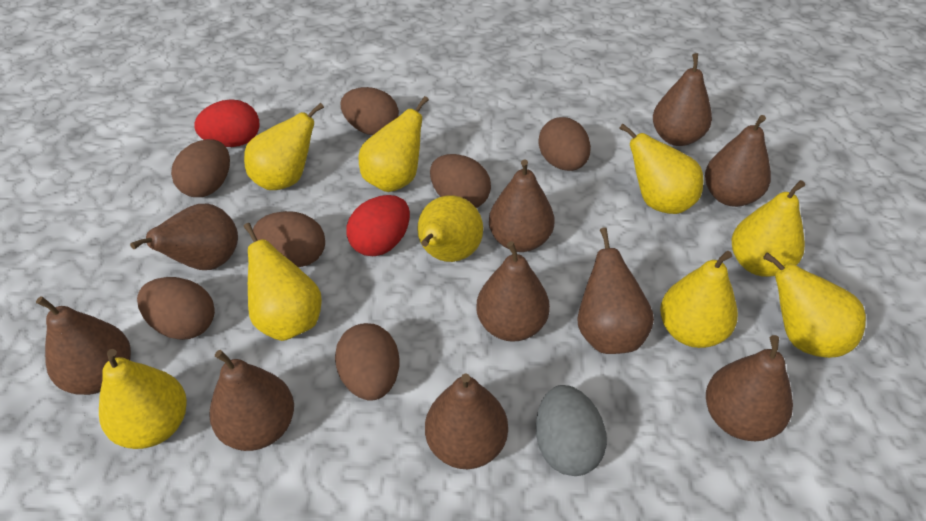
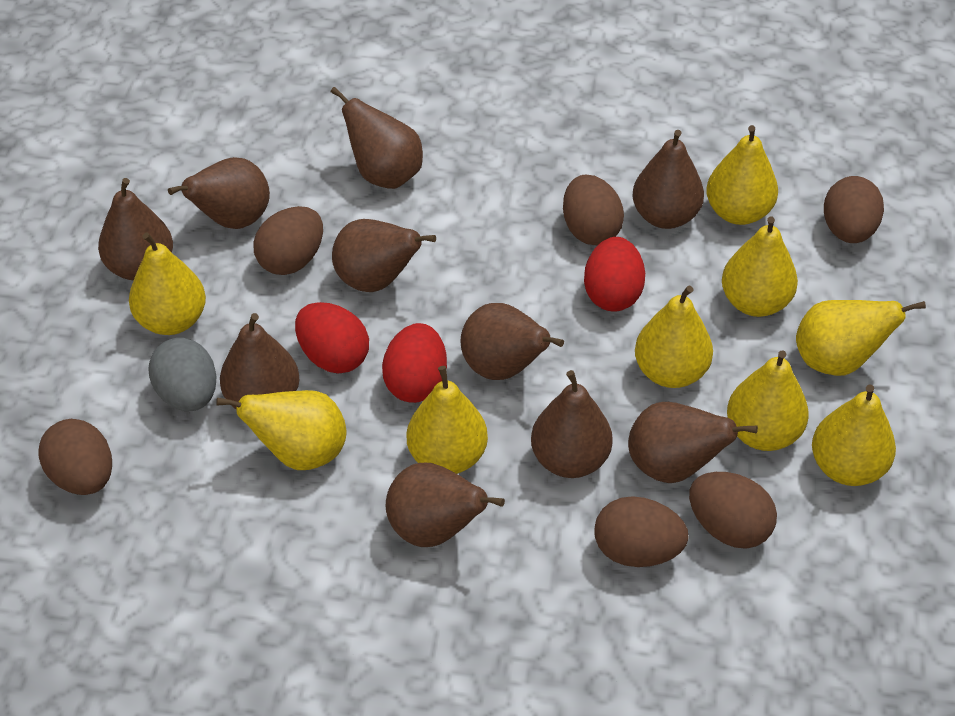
brown egg: 7 -> 6
red egg: 2 -> 3

